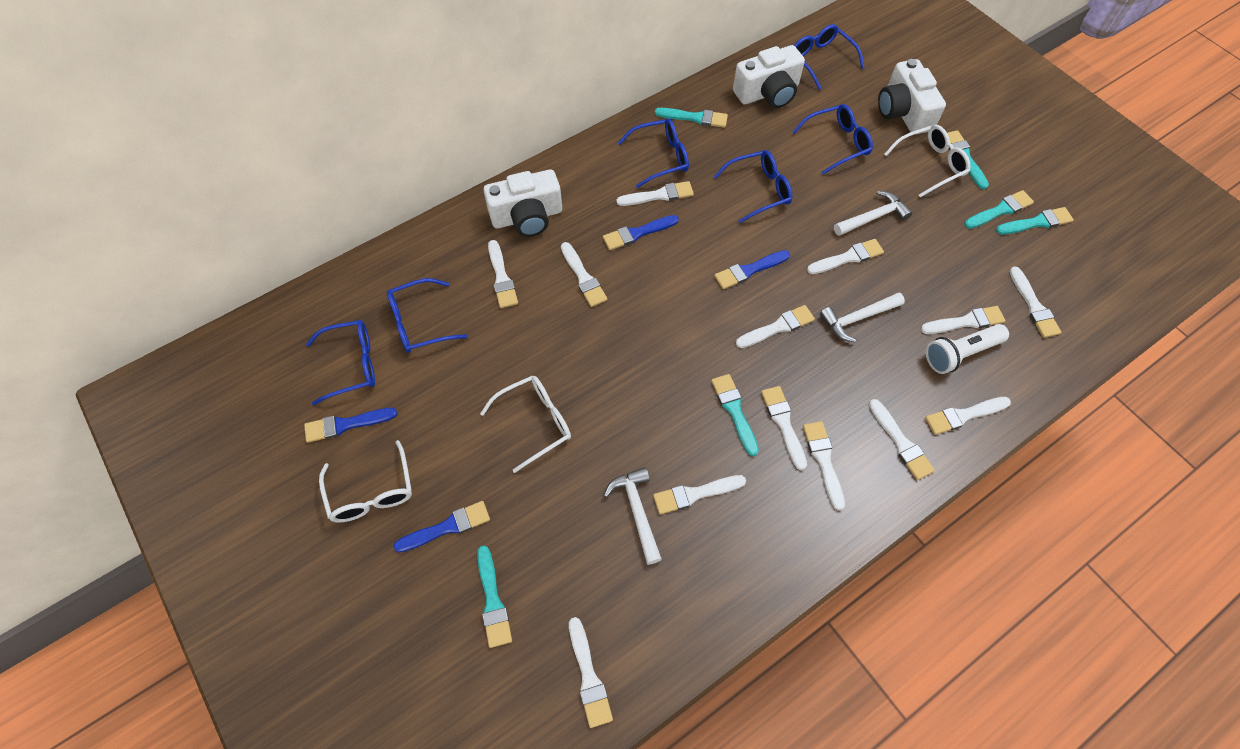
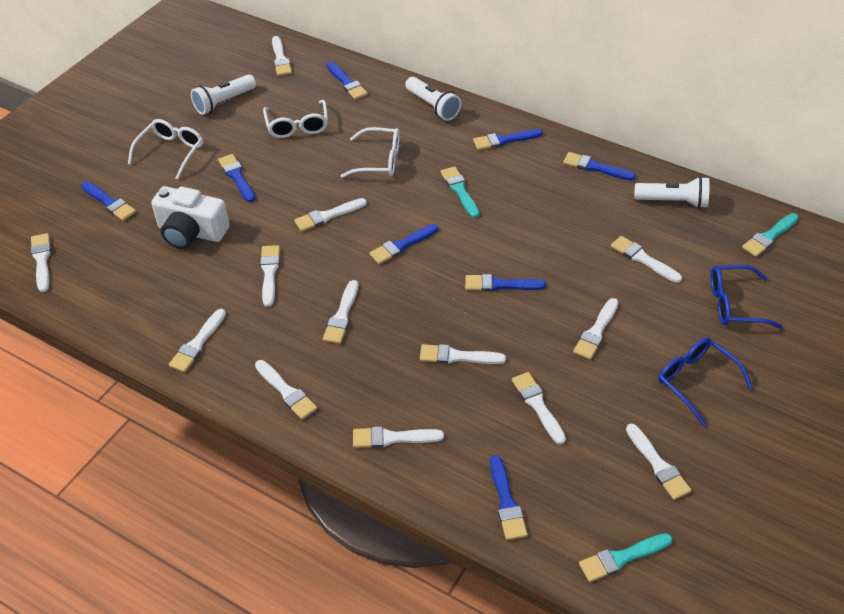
blue brush: 4 -> 8
blue glasses: 6 -> 2
turquoise brush: 6 -> 3
white camera: 3 -> 1
white flashlight: 1 -> 3
white hammer: 3 -> 0

